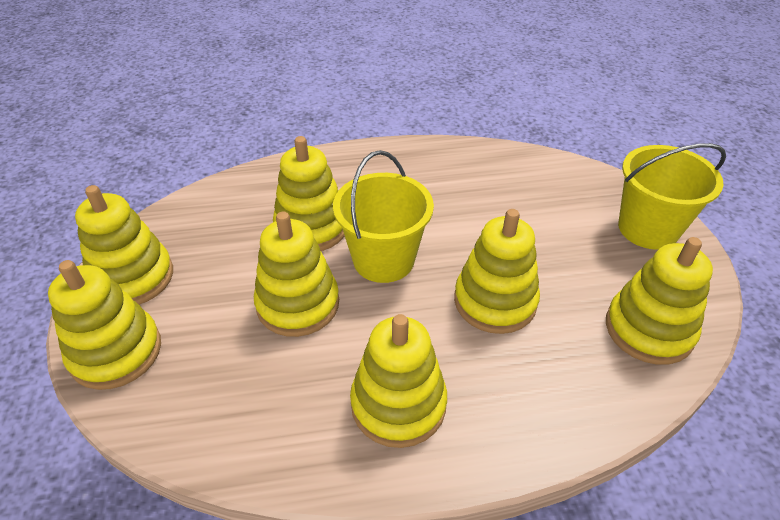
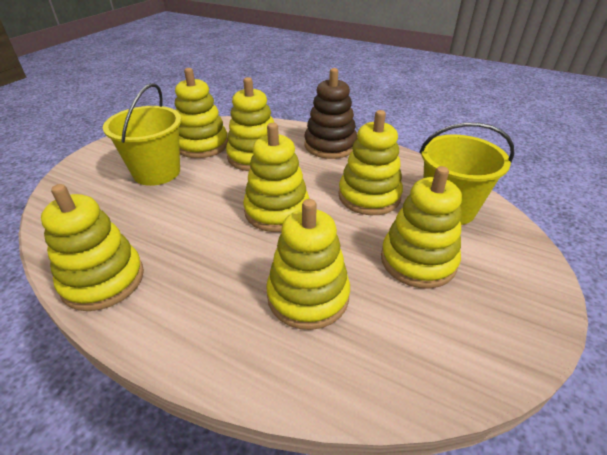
brown stacking toy: 0 -> 1

